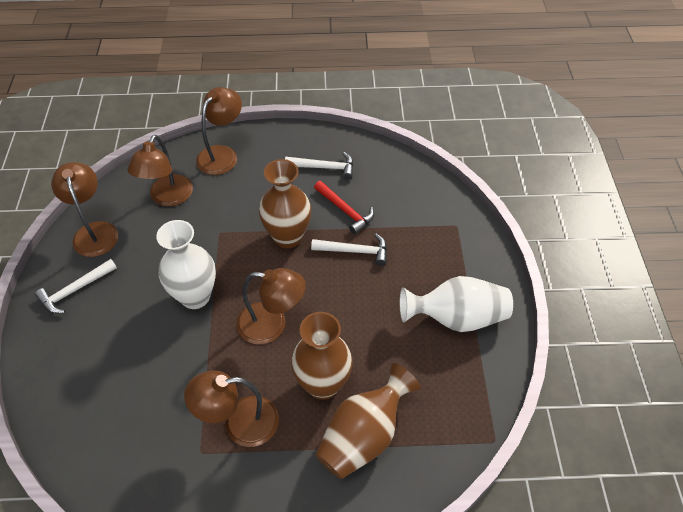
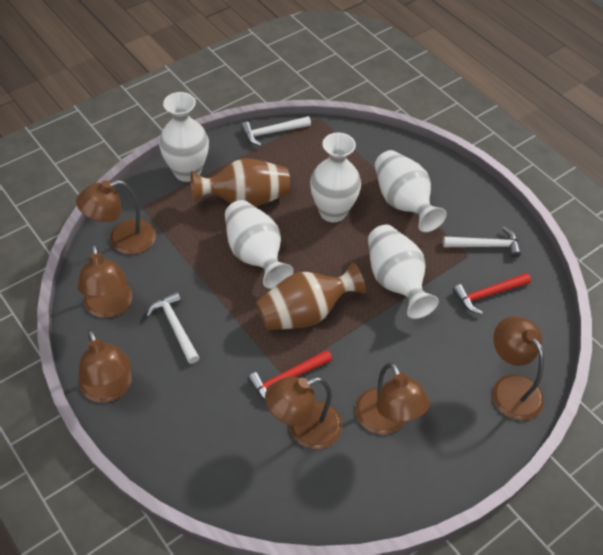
brown lamp: 5 -> 6
brown vase: 3 -> 2
red hammer: 1 -> 2
white vase: 2 -> 5

